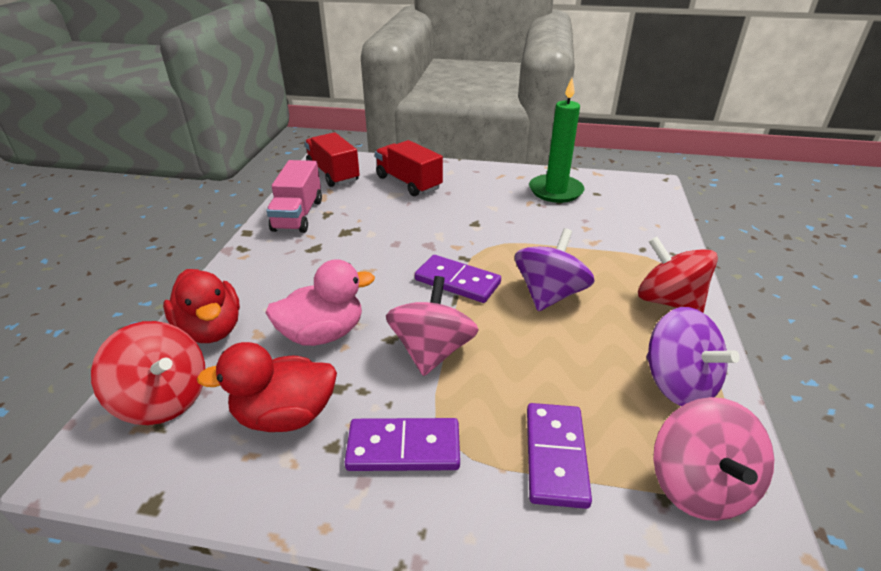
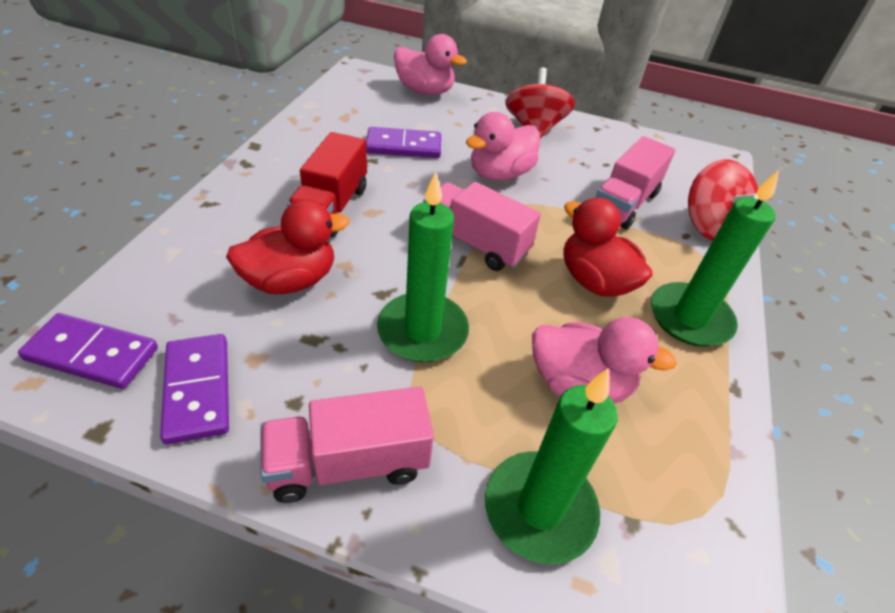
green candle: 1 -> 3
pink duck: 1 -> 3
pink spinning top: 2 -> 0
pink truck: 1 -> 3
purple spinning top: 2 -> 0
red truck: 2 -> 1

